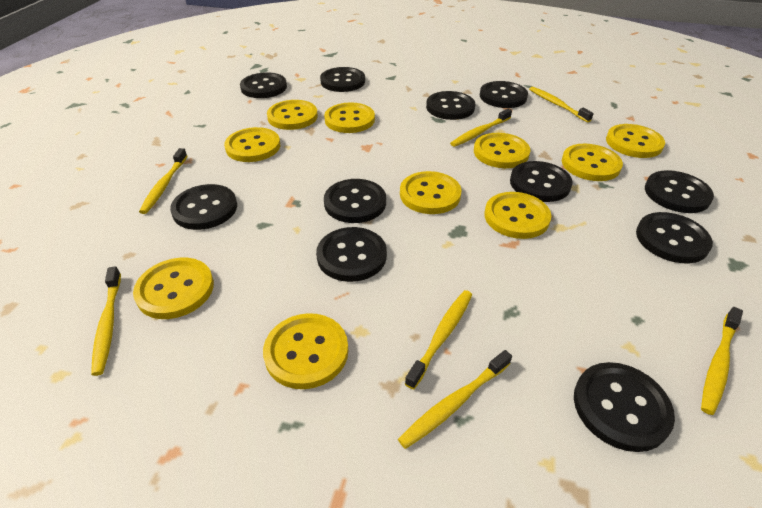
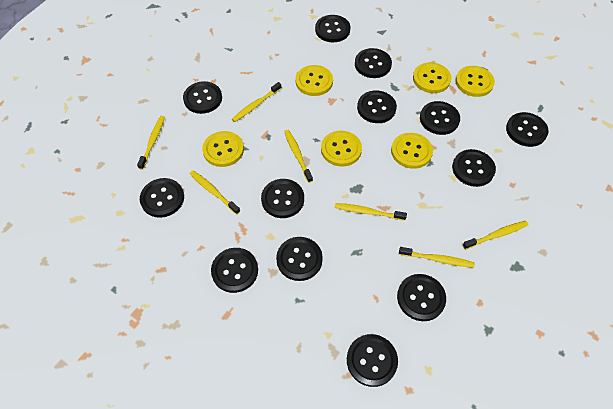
black button: 11 -> 13
yellow button: 10 -> 6

